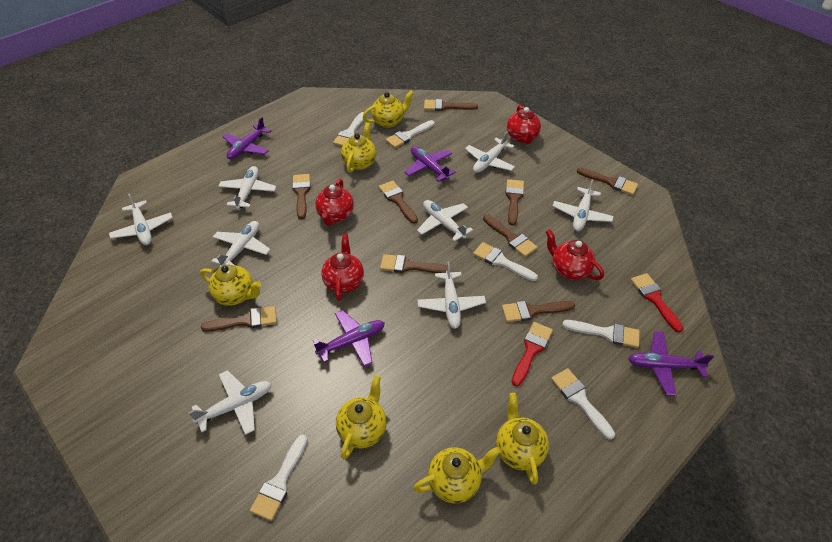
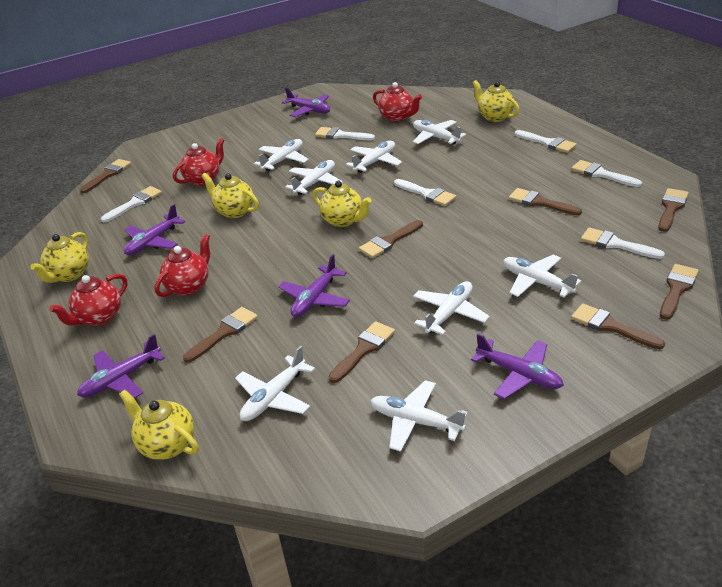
brown brush: 9 -> 8
purple plane: 4 -> 5
red brush: 2 -> 0
yellow teapot: 6 -> 5

